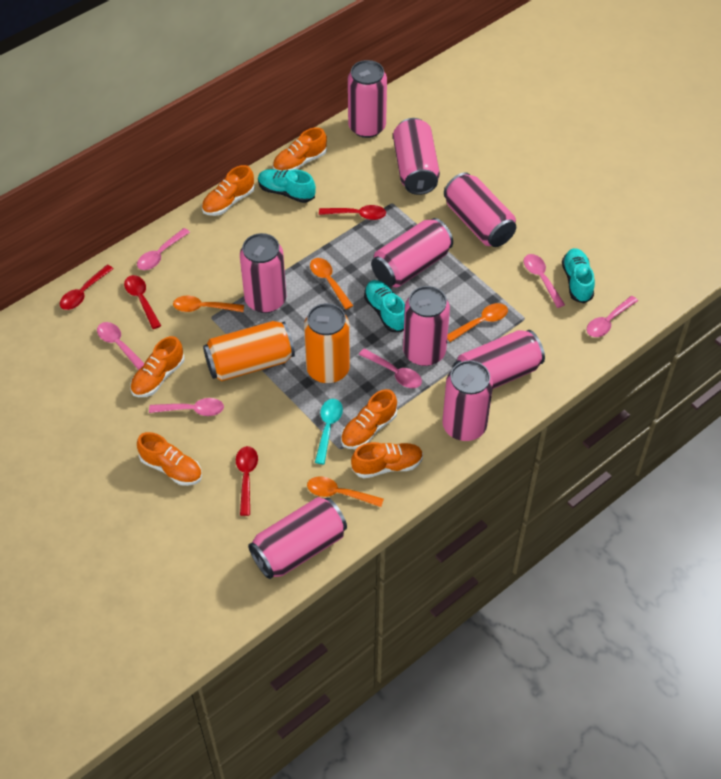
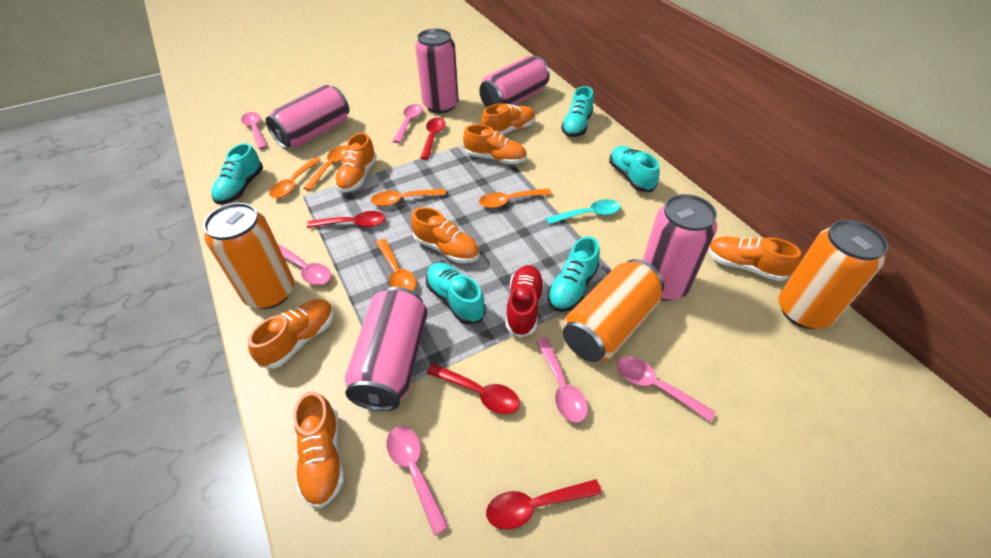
orange can: 2 -> 3
orange shoe: 6 -> 7
orange spoon: 4 -> 5
pink can: 9 -> 5
red shoe: 0 -> 1
turquoise shoe: 3 -> 5

